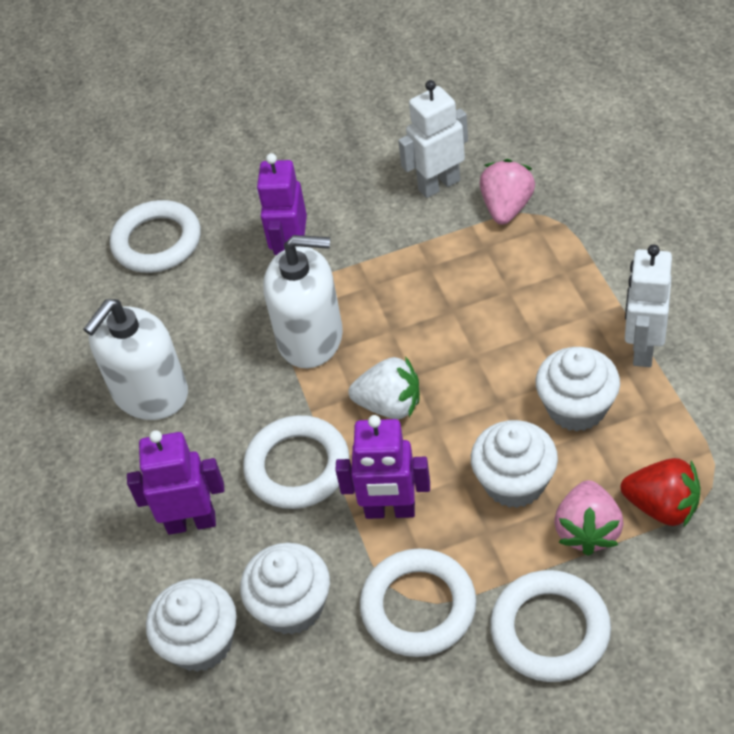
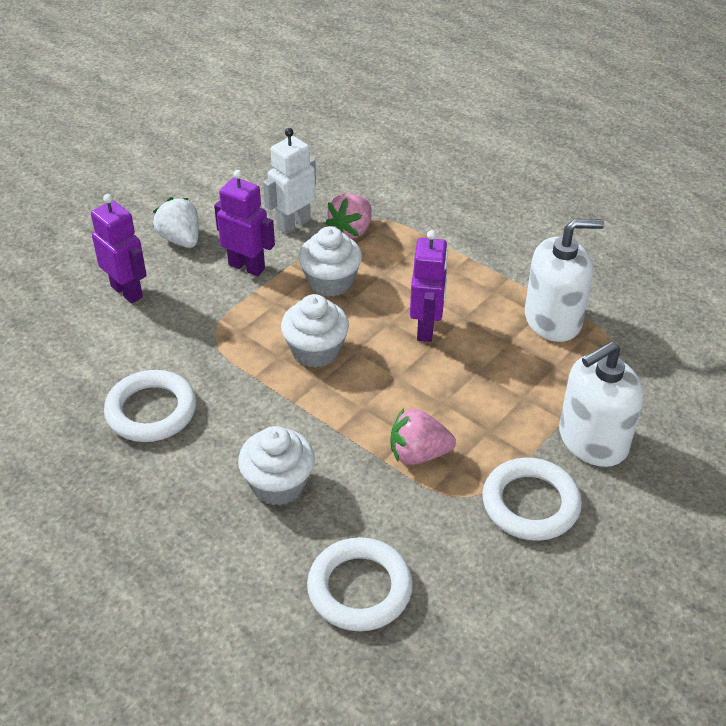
red strawberry: 1 -> 0
white cupcake: 4 -> 3
white ring: 4 -> 3
white robot: 2 -> 1

